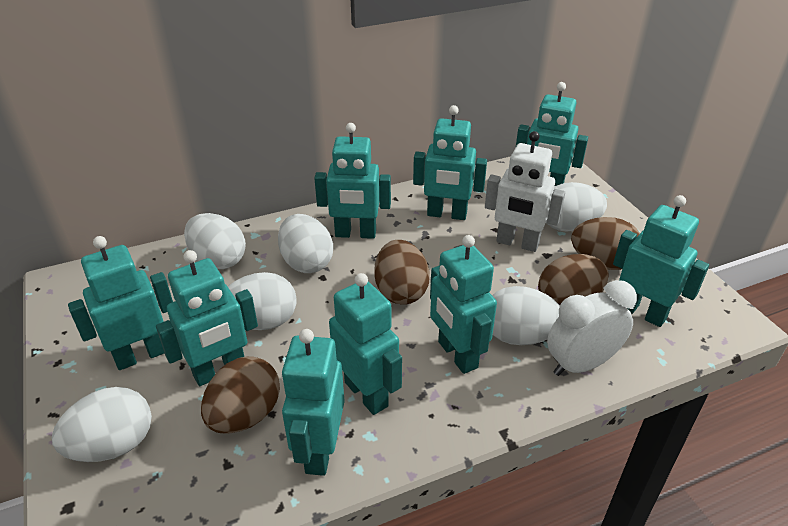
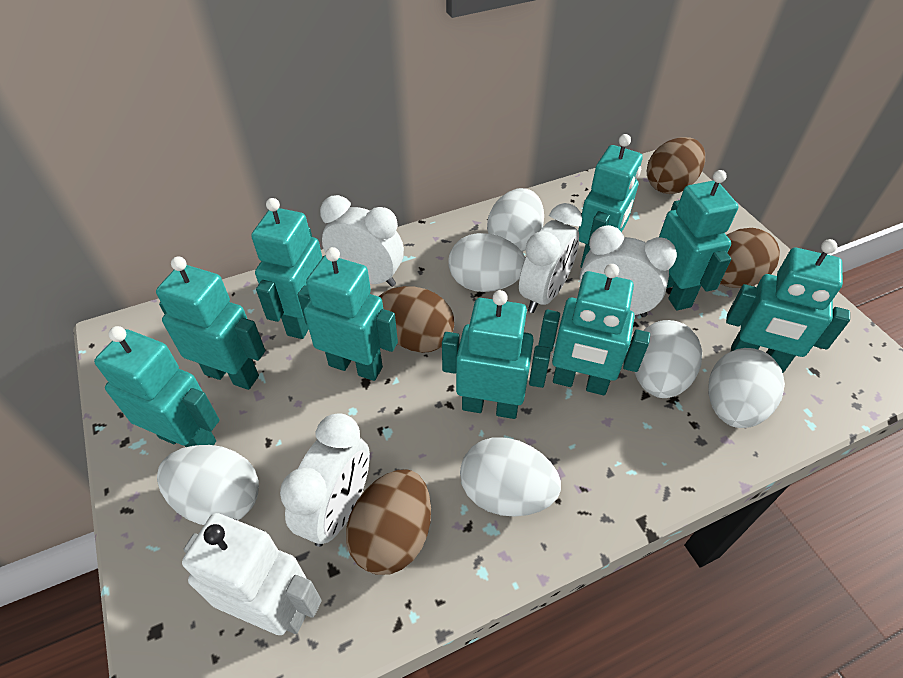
white clock: 1 -> 4

